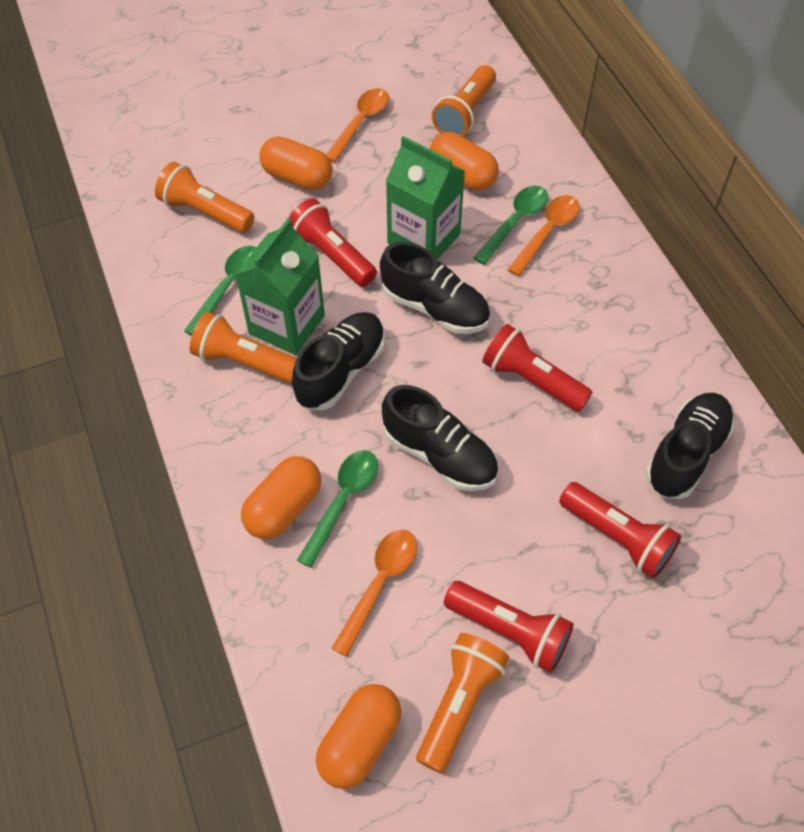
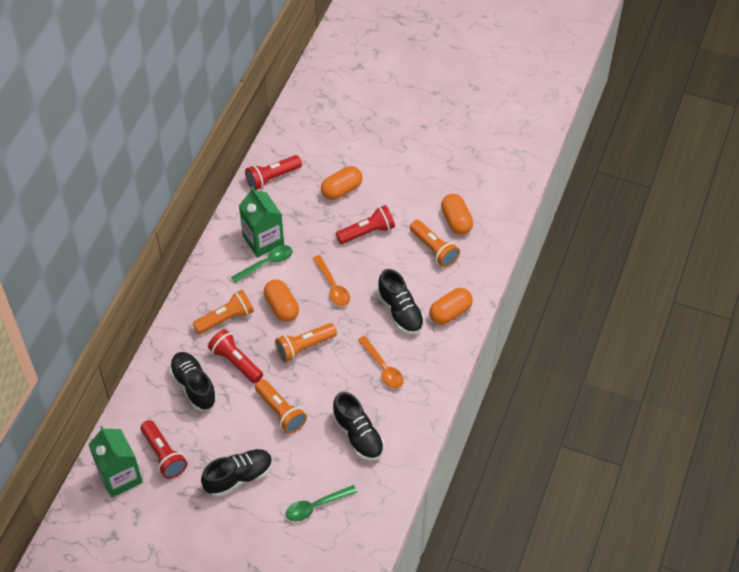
green spoon: 3 -> 2
orange spoon: 3 -> 2

